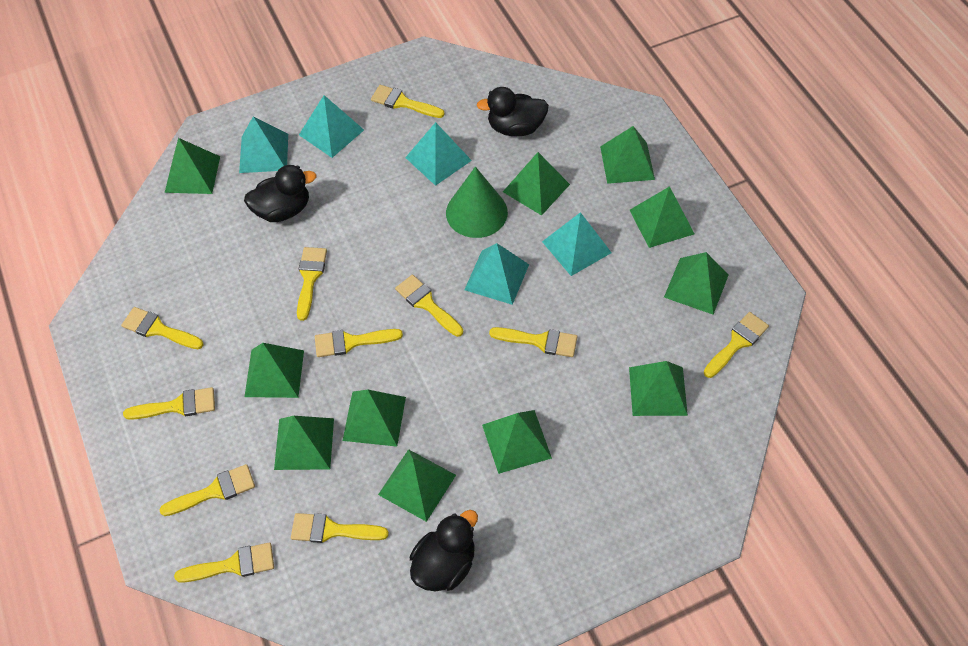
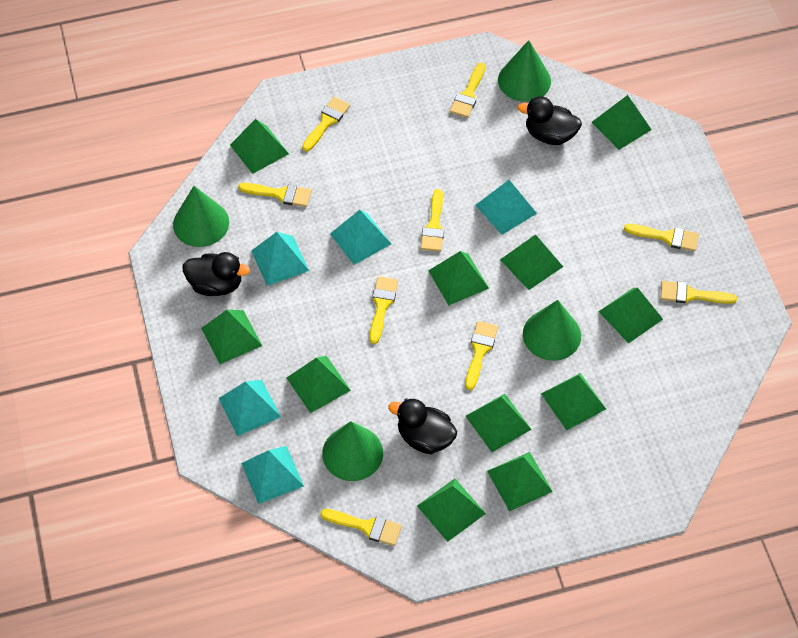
green cone: 1 -> 4
yellow brush: 11 -> 9

